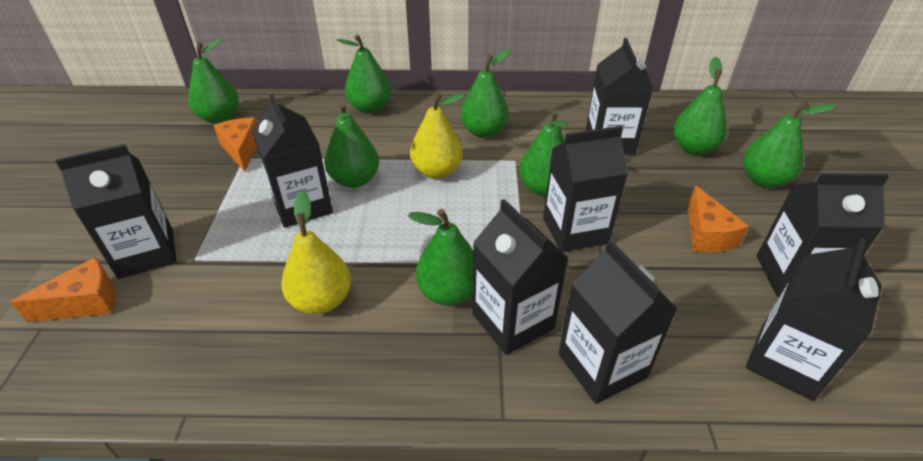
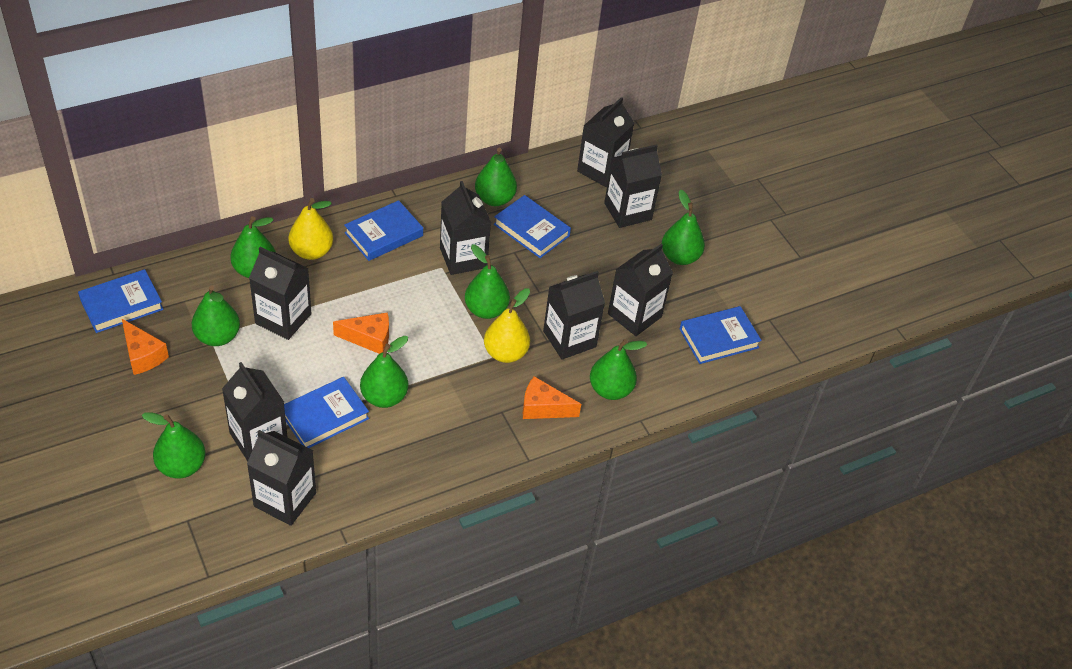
blue book: 0 -> 5

